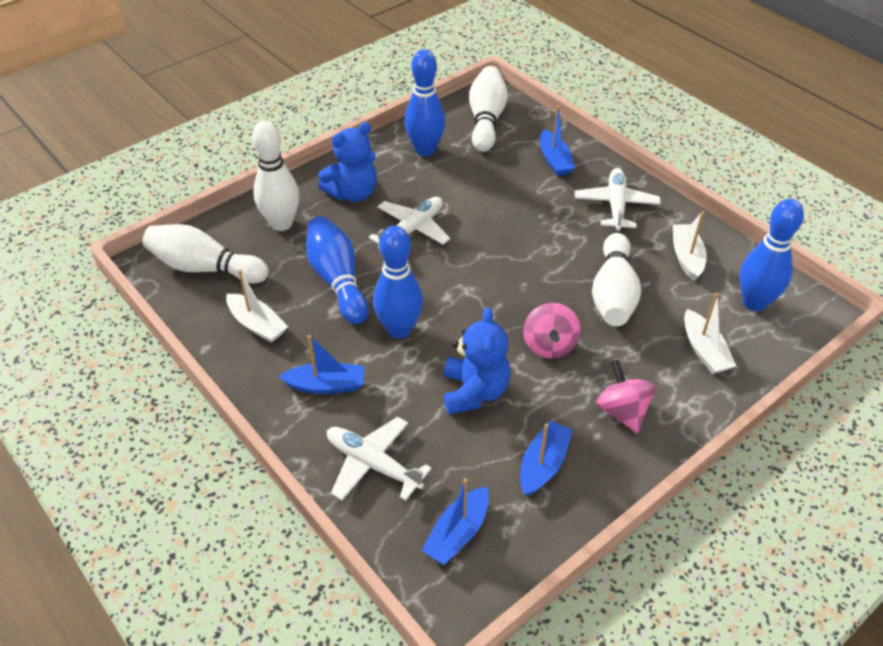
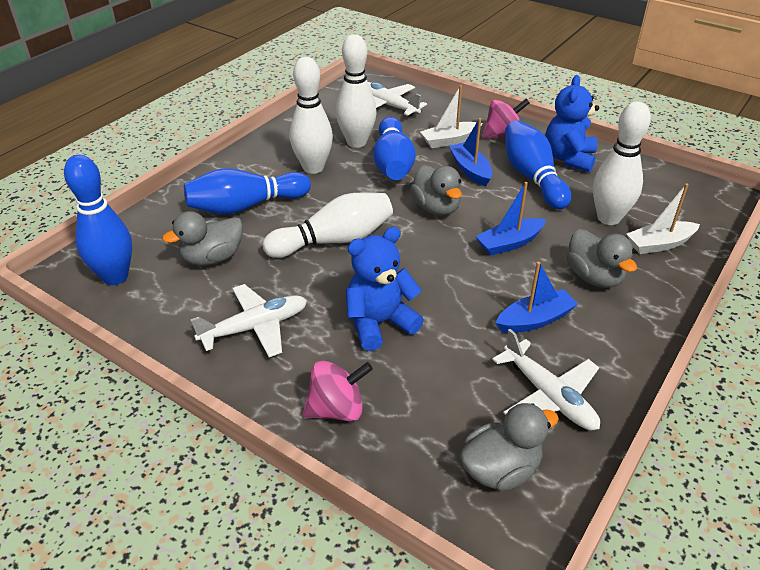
blue boat: 4 -> 3
grey duck: 0 -> 4
white boat: 3 -> 2

